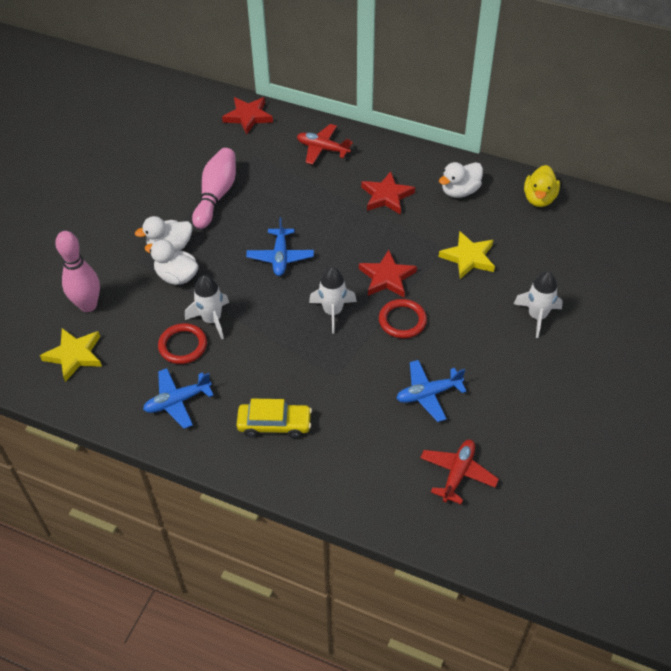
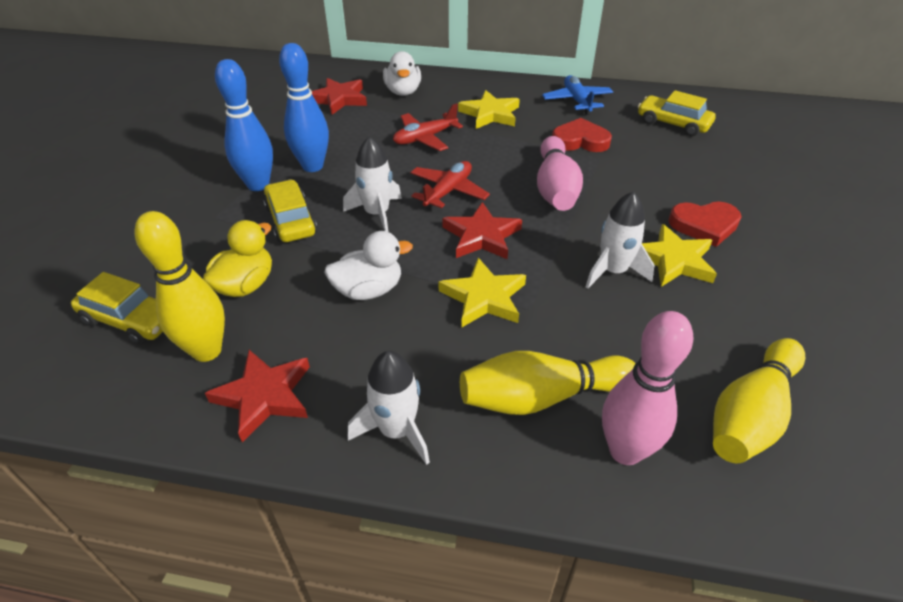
blue bowling pin: 0 -> 2
blue plane: 3 -> 1
red heart: 0 -> 2
red ring: 2 -> 0
white duck: 3 -> 2
yellow bowling pin: 0 -> 3
yellow car: 1 -> 3
yellow star: 2 -> 3

